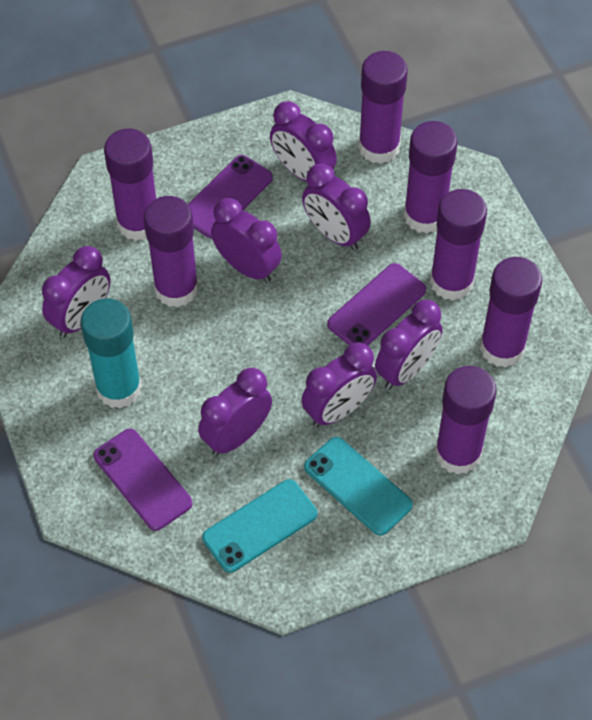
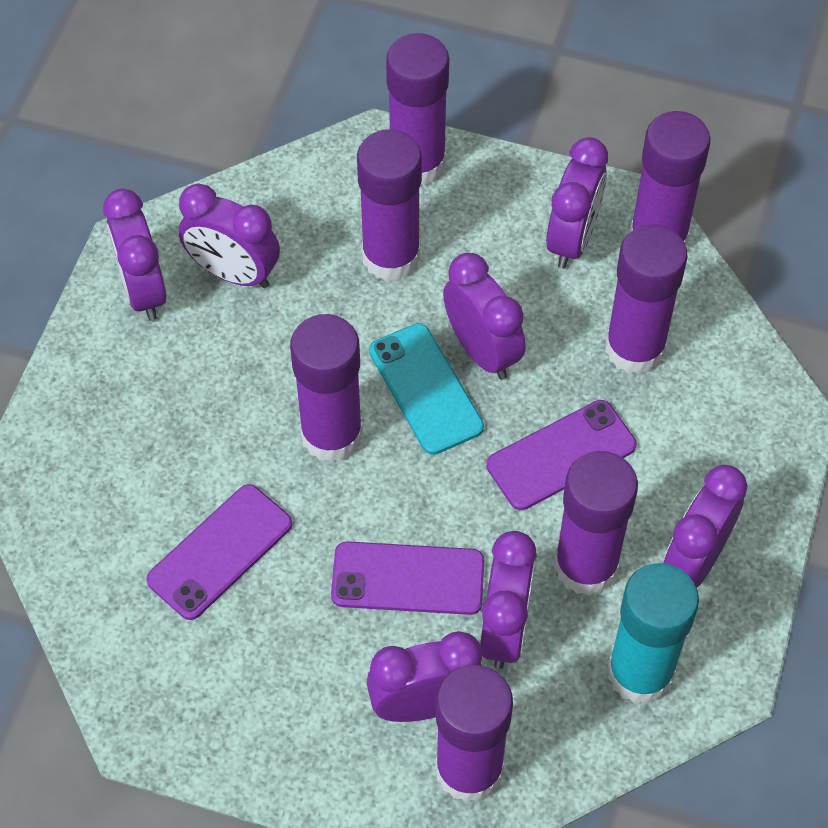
turquoise phone: 2 -> 1

